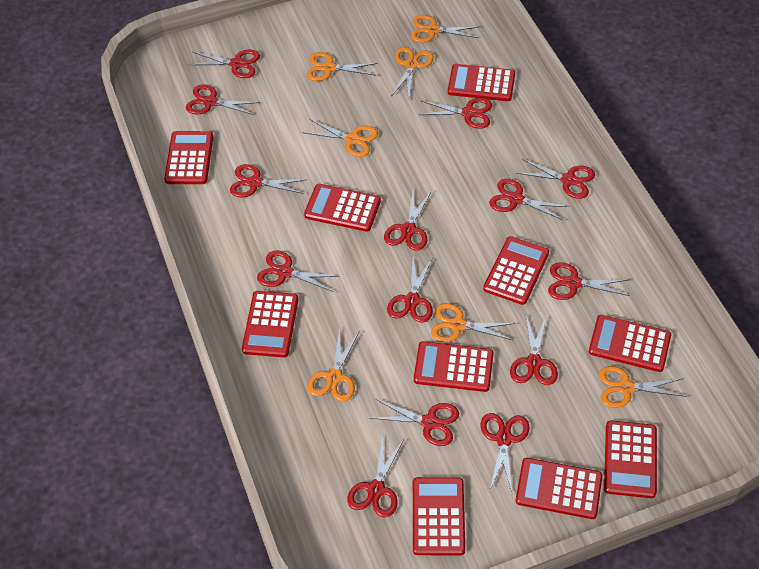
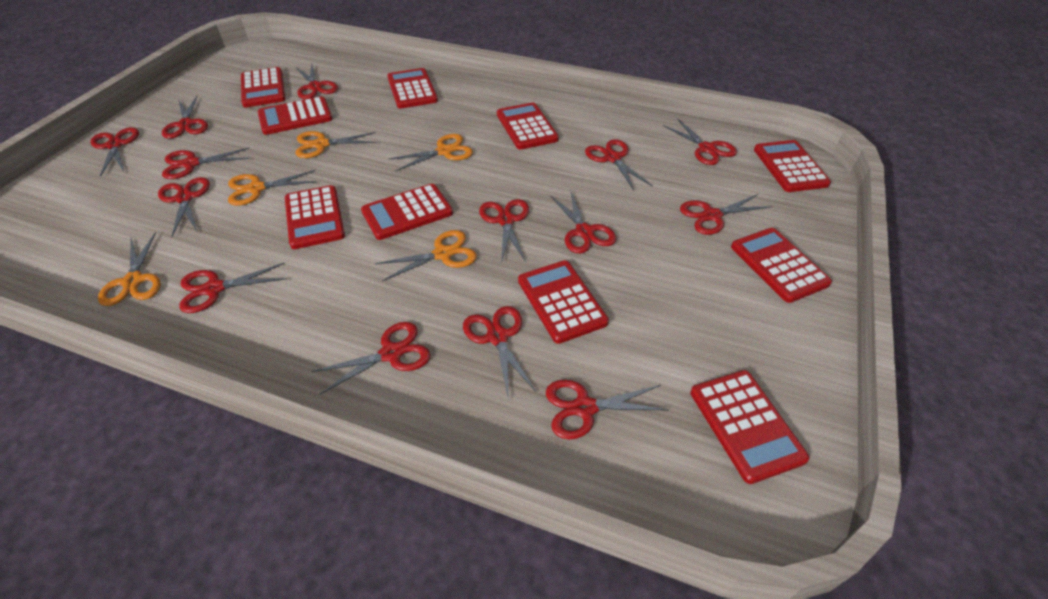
orange scissors: 7 -> 5

